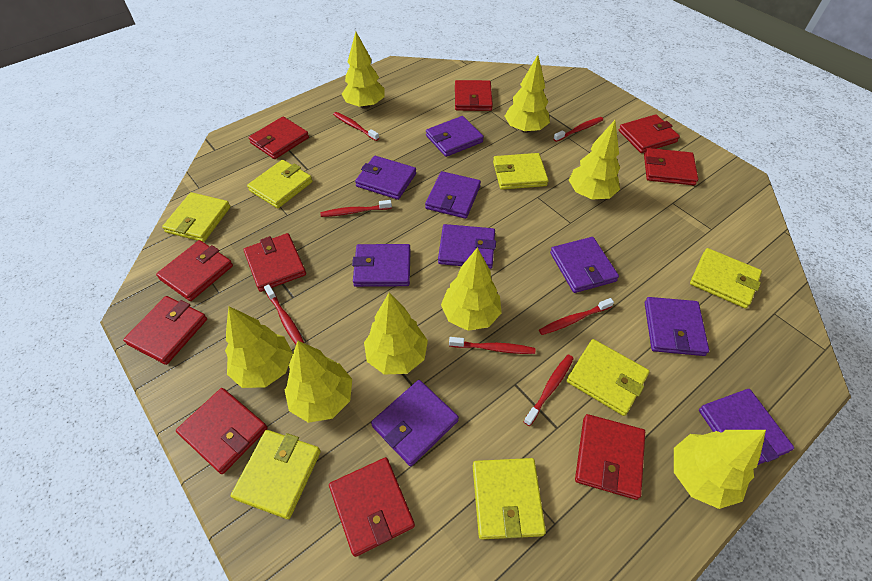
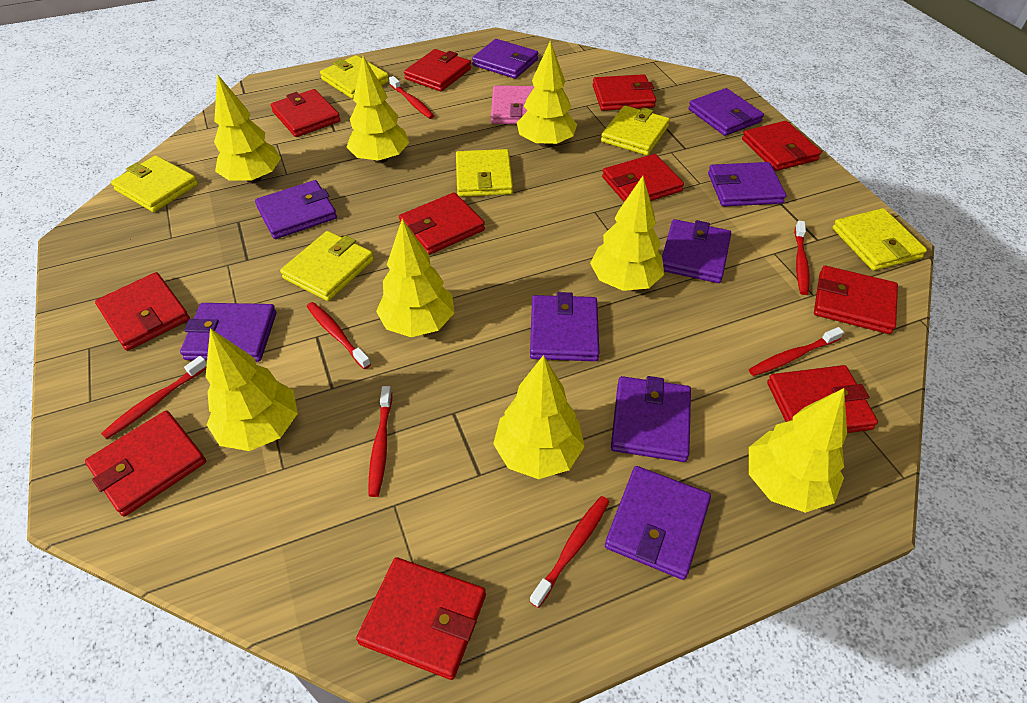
pink wallet: 0 -> 1
red wallet: 10 -> 11
yellow wallet: 7 -> 6

